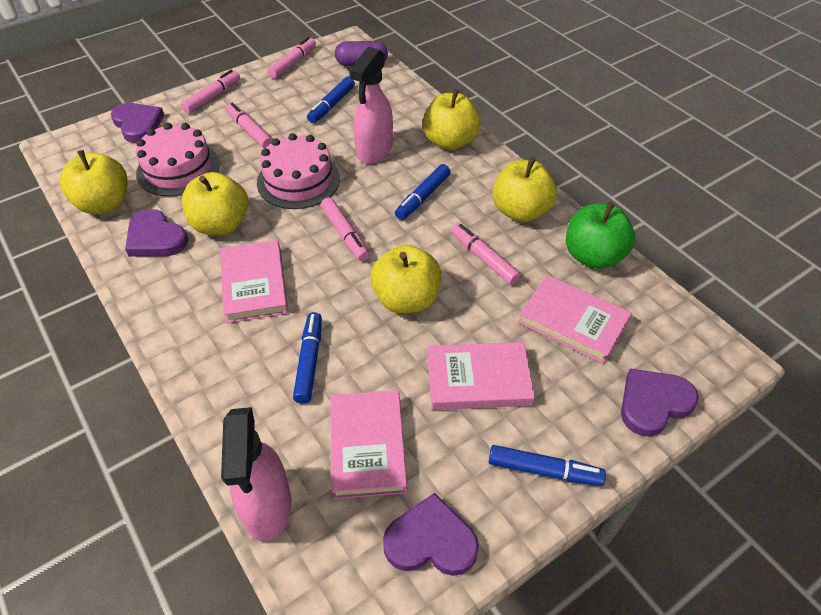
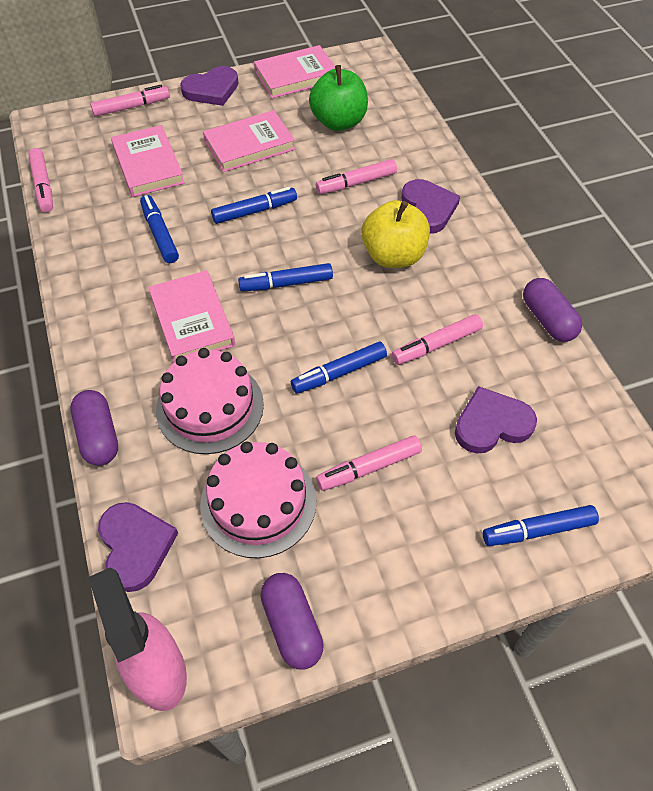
blue marker: 4 -> 5
pink spray bottle: 2 -> 1
purple capsule: 1 -> 3
yellow apple: 5 -> 1

